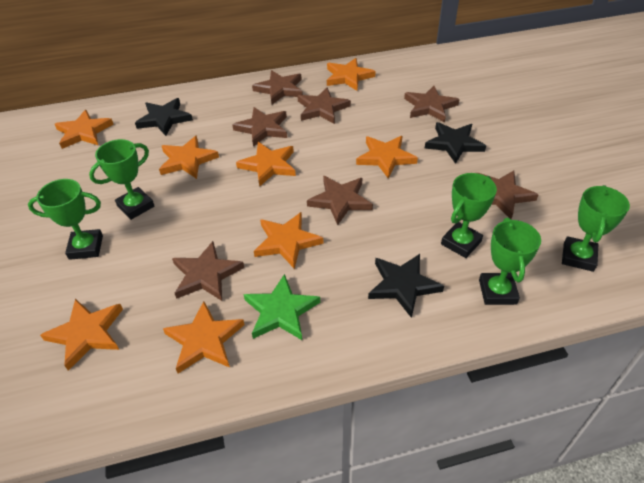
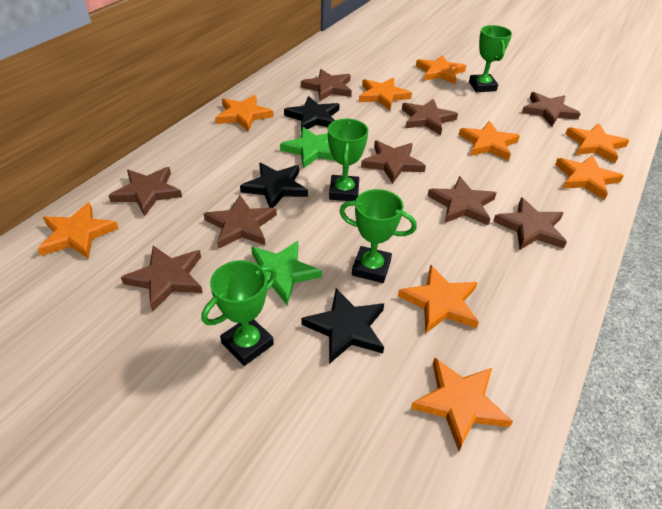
brown star: 7 -> 9
green star: 1 -> 2
green trophy: 5 -> 4
orange star: 8 -> 9

